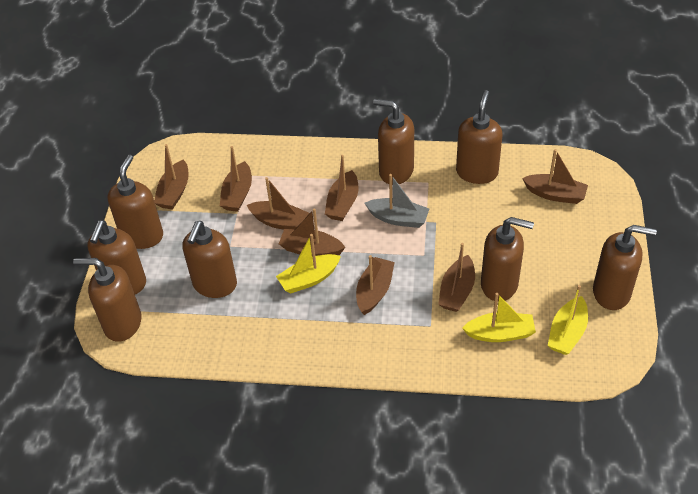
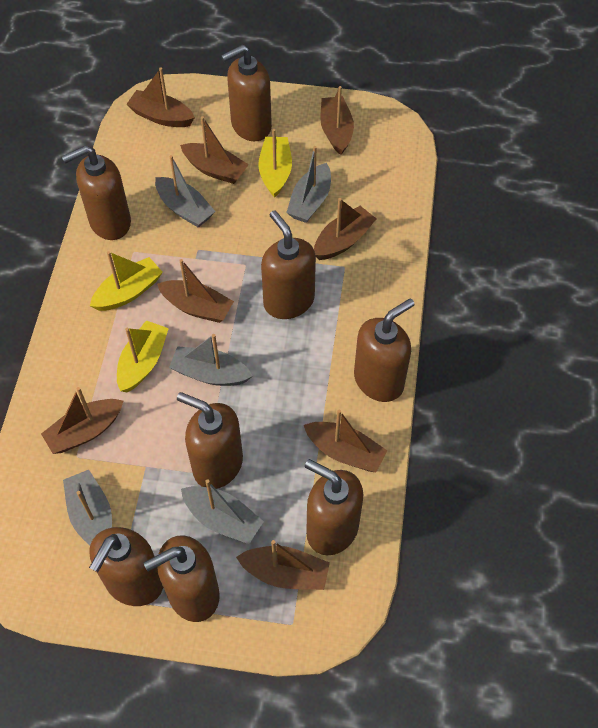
grey boat: 1 -> 5

